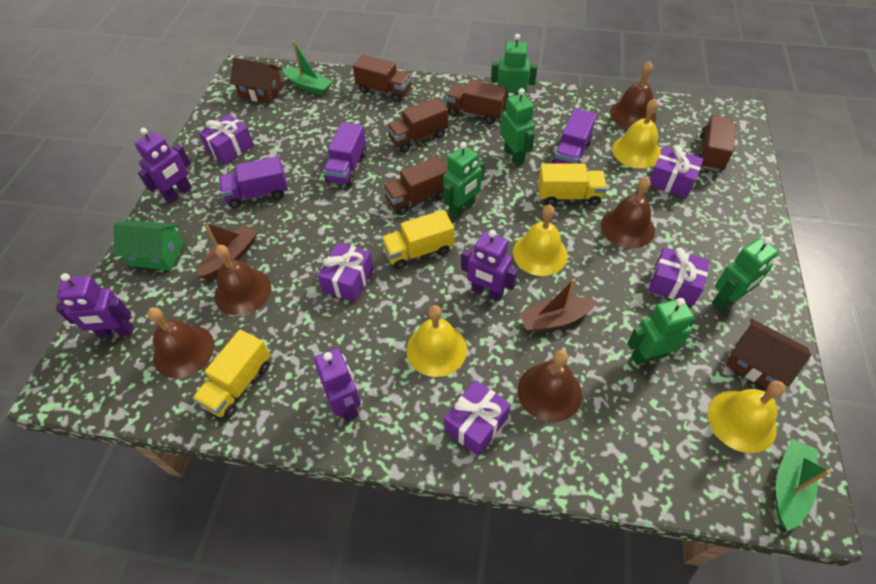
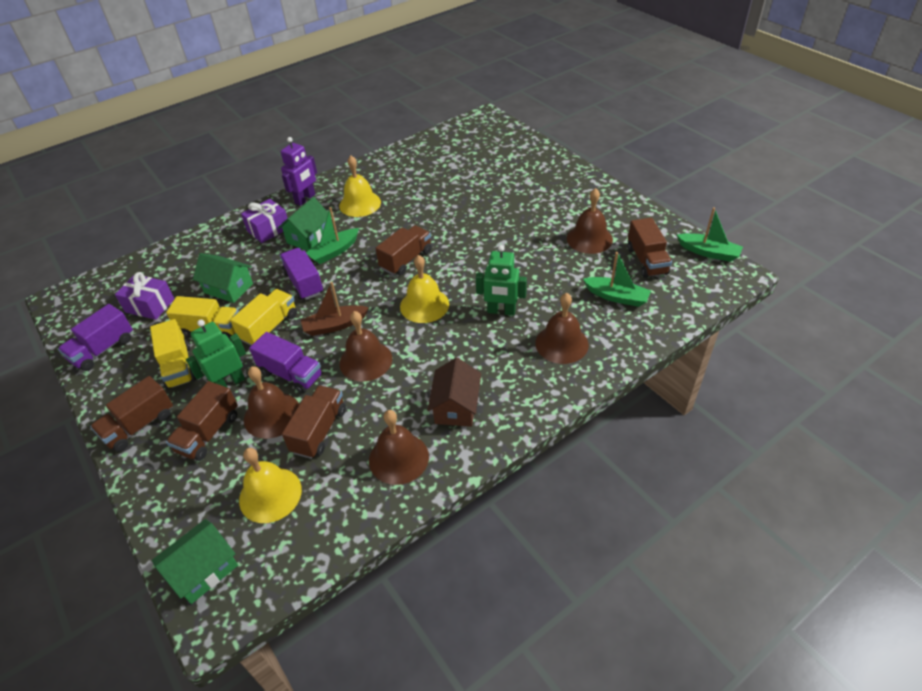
brown boat: 2 -> 1
brown house: 2 -> 1
green boat: 2 -> 3
green house: 1 -> 3
green robot: 5 -> 2
purple gift: 5 -> 2
purple robot: 4 -> 1
yellow bell: 4 -> 3

